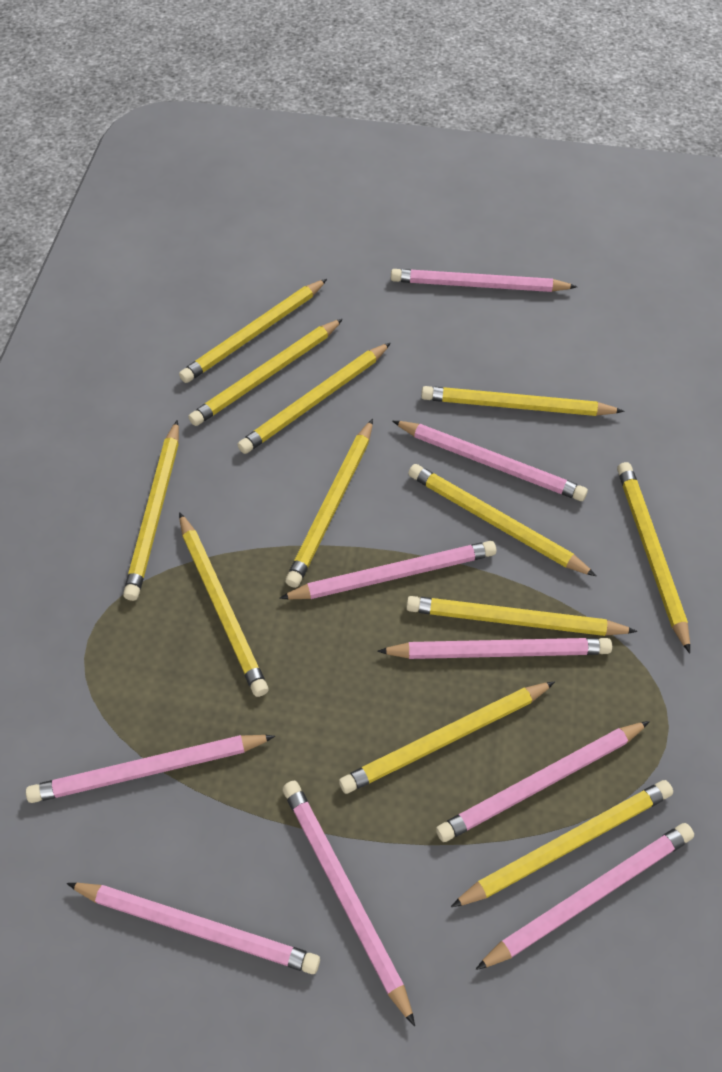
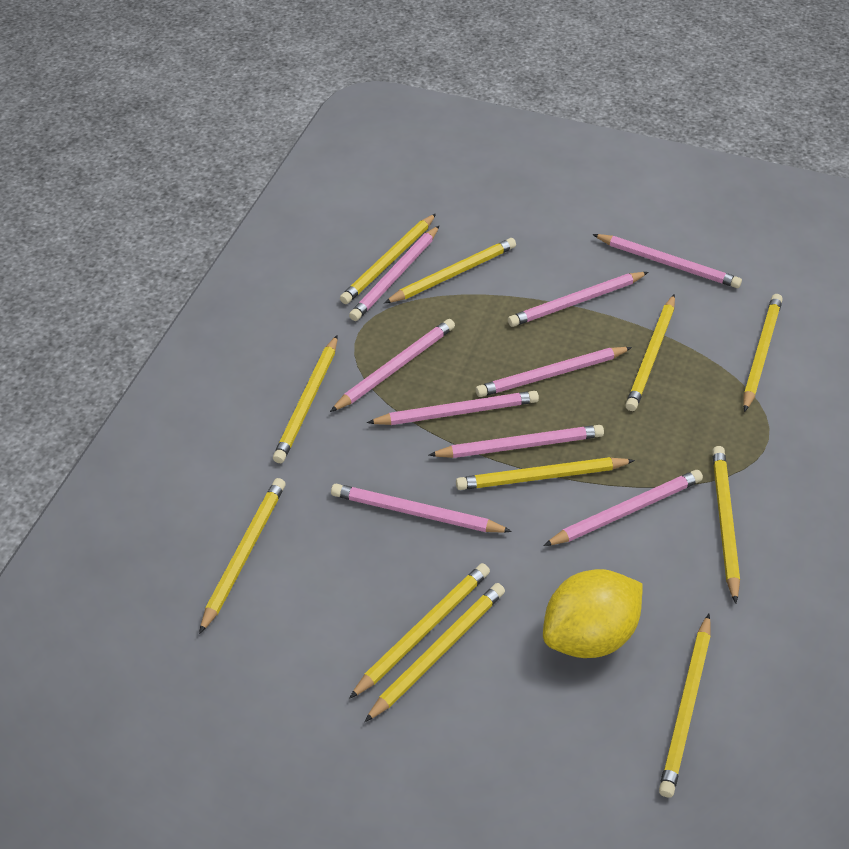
yellow lemon: 0 -> 1
yellow pencil: 12 -> 11

